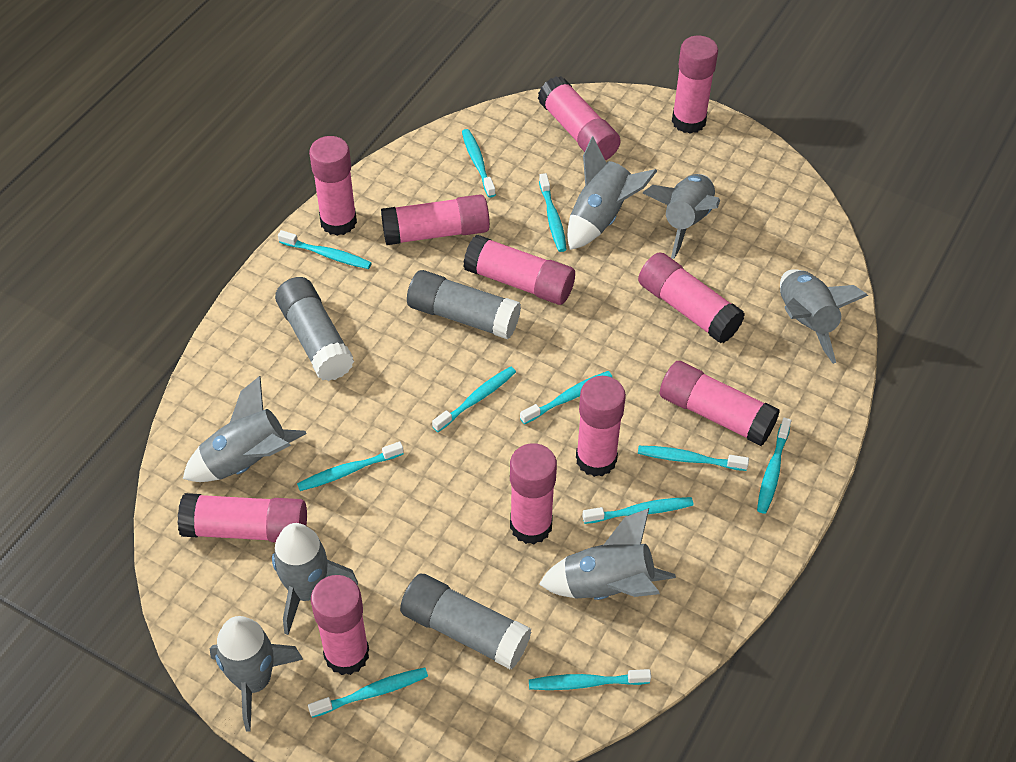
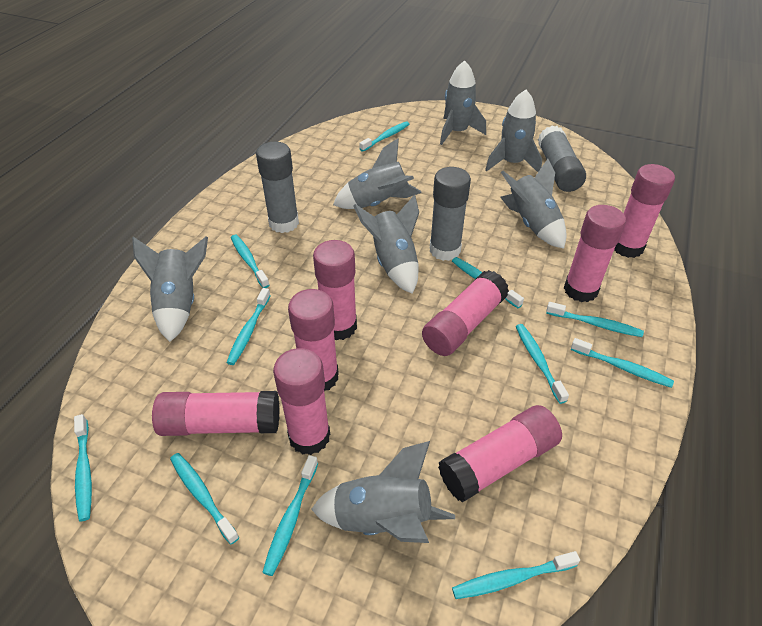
pink glue stick: 11 -> 8

